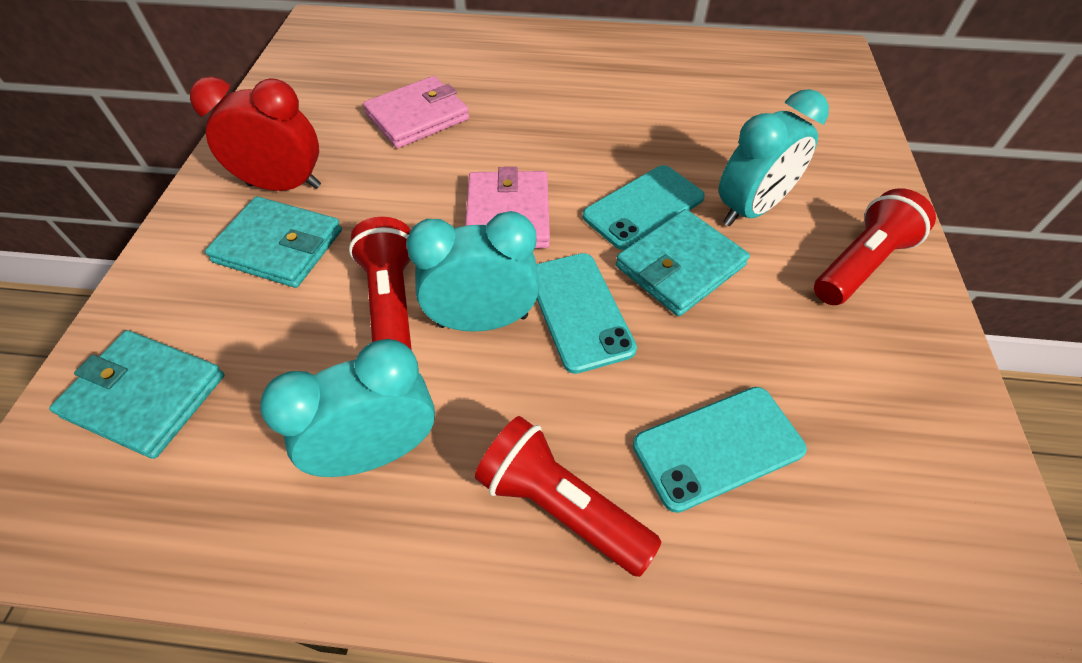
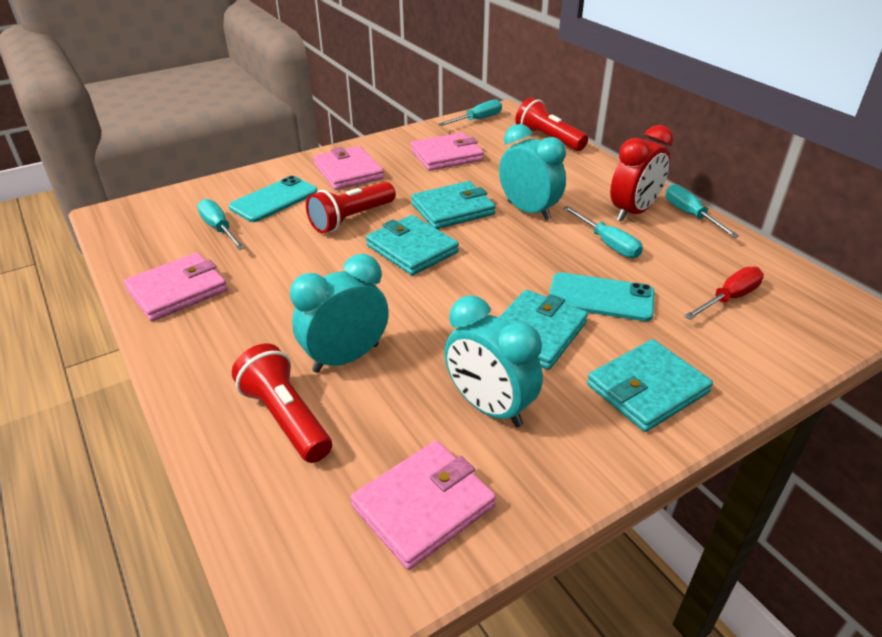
pink wallet: 2 -> 4
red screwdriver: 0 -> 1
turquoise phone: 3 -> 2
turquoise screwdriver: 0 -> 4
turquoise wallet: 3 -> 4

